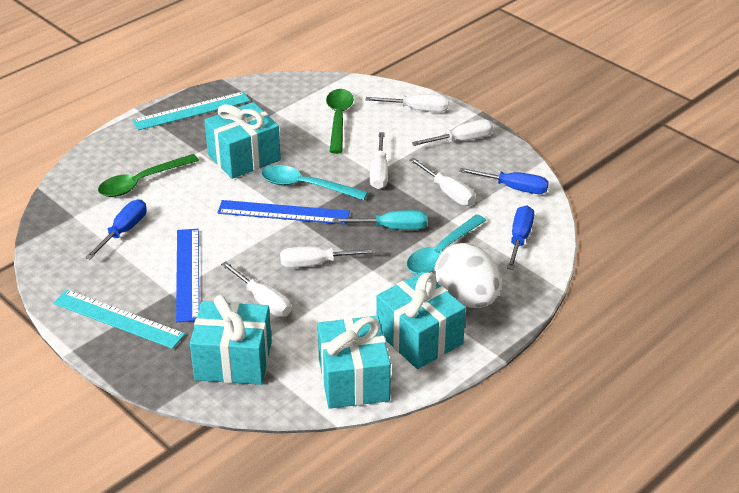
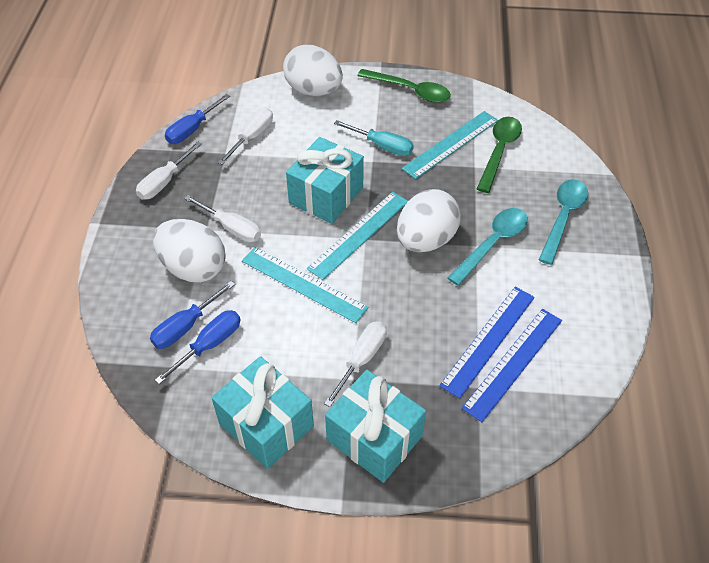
turquoise gift: 4 -> 3
turquoise ruler: 2 -> 3
white egg: 1 -> 3
white screwdriver: 6 -> 4

